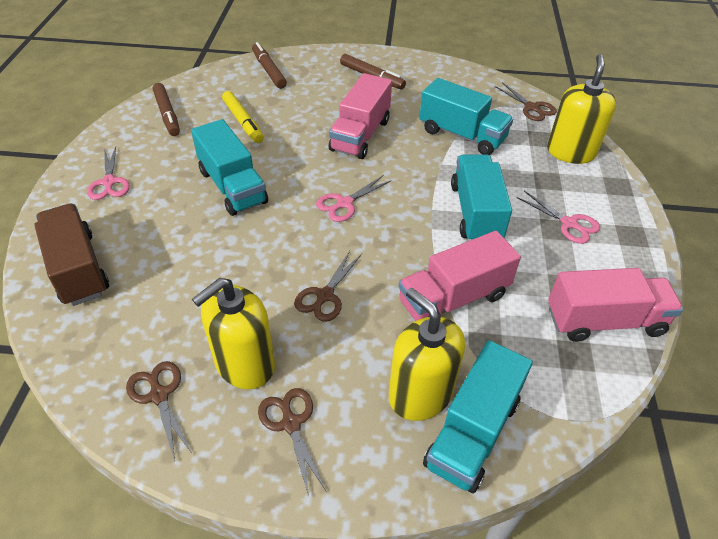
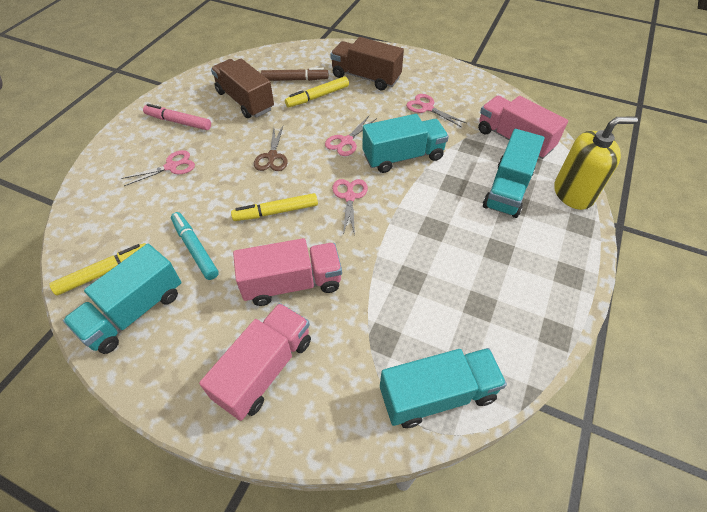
brown marker: 3 -> 1
brown scissors: 4 -> 1
brown truck: 1 -> 2
pink marker: 0 -> 1
pink scissors: 3 -> 4
turquoise marker: 0 -> 1
yellow marker: 1 -> 3
yellow soap dispenser: 3 -> 1

